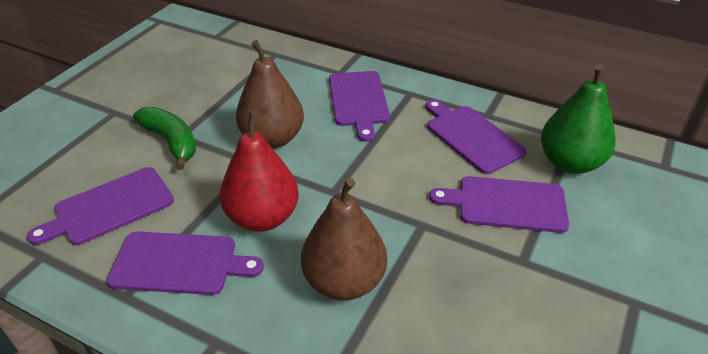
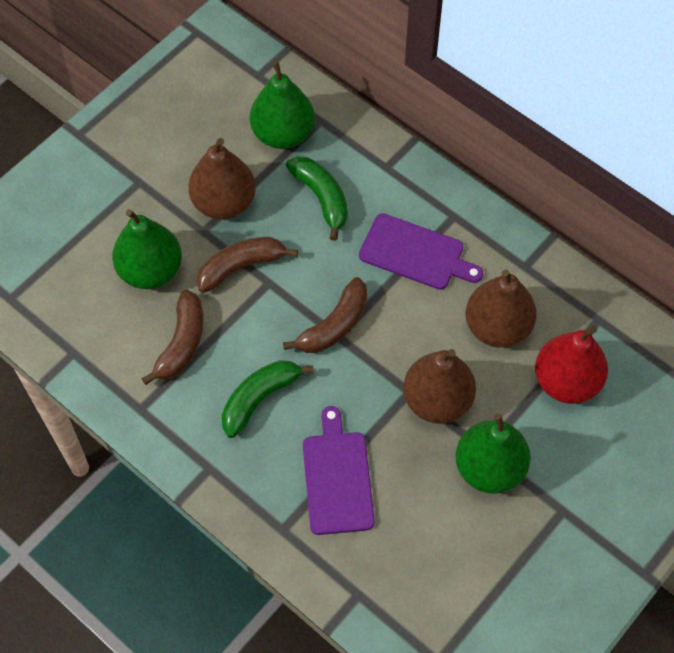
brown banana: 0 -> 3
brown pear: 2 -> 3
green banana: 1 -> 2
green pear: 1 -> 3
purple cutting board: 5 -> 2

